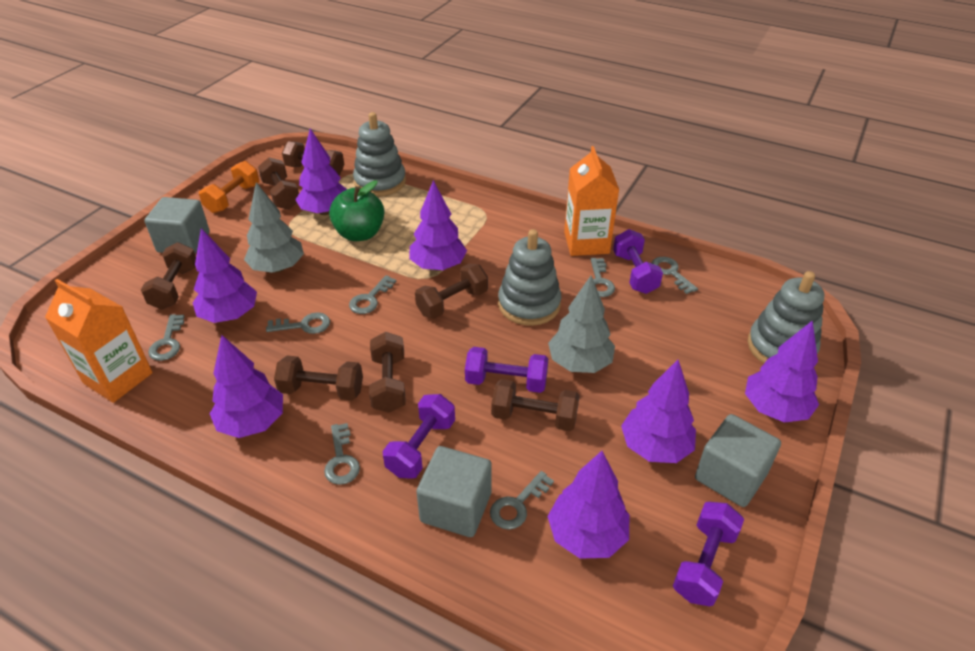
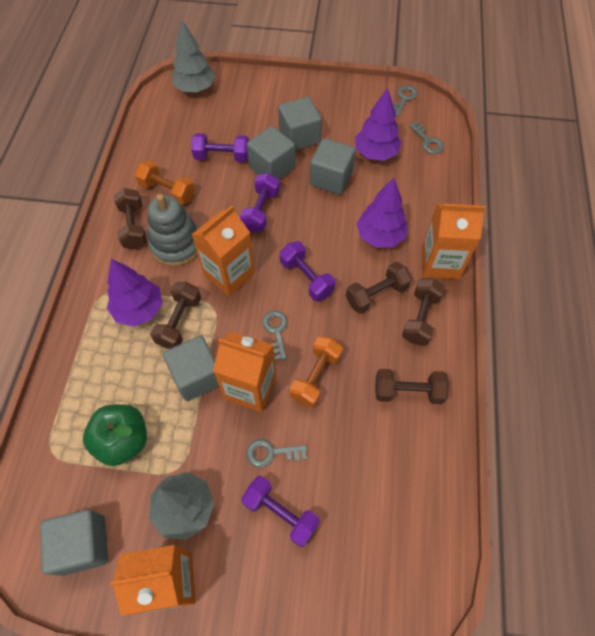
brown dumbbell: 7 -> 5
grey cube: 3 -> 5
grey key: 7 -> 4
grey stacking toy: 3 -> 1
orange carton: 2 -> 4
orange dumbbell: 1 -> 2
purple tree: 7 -> 3

